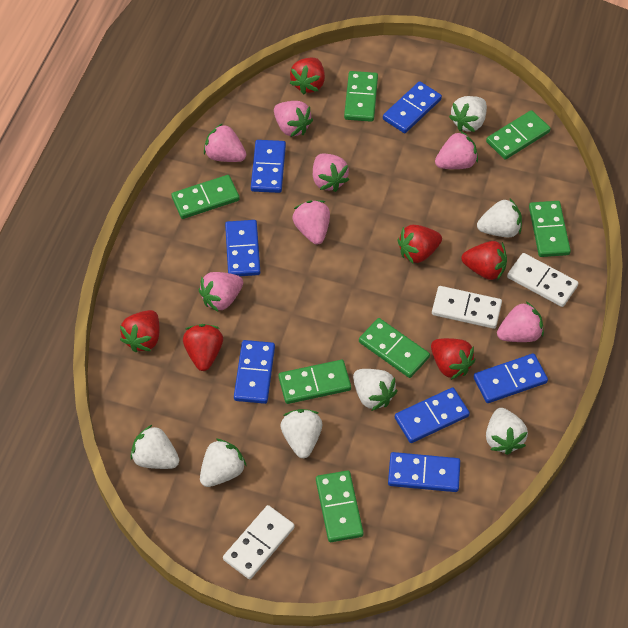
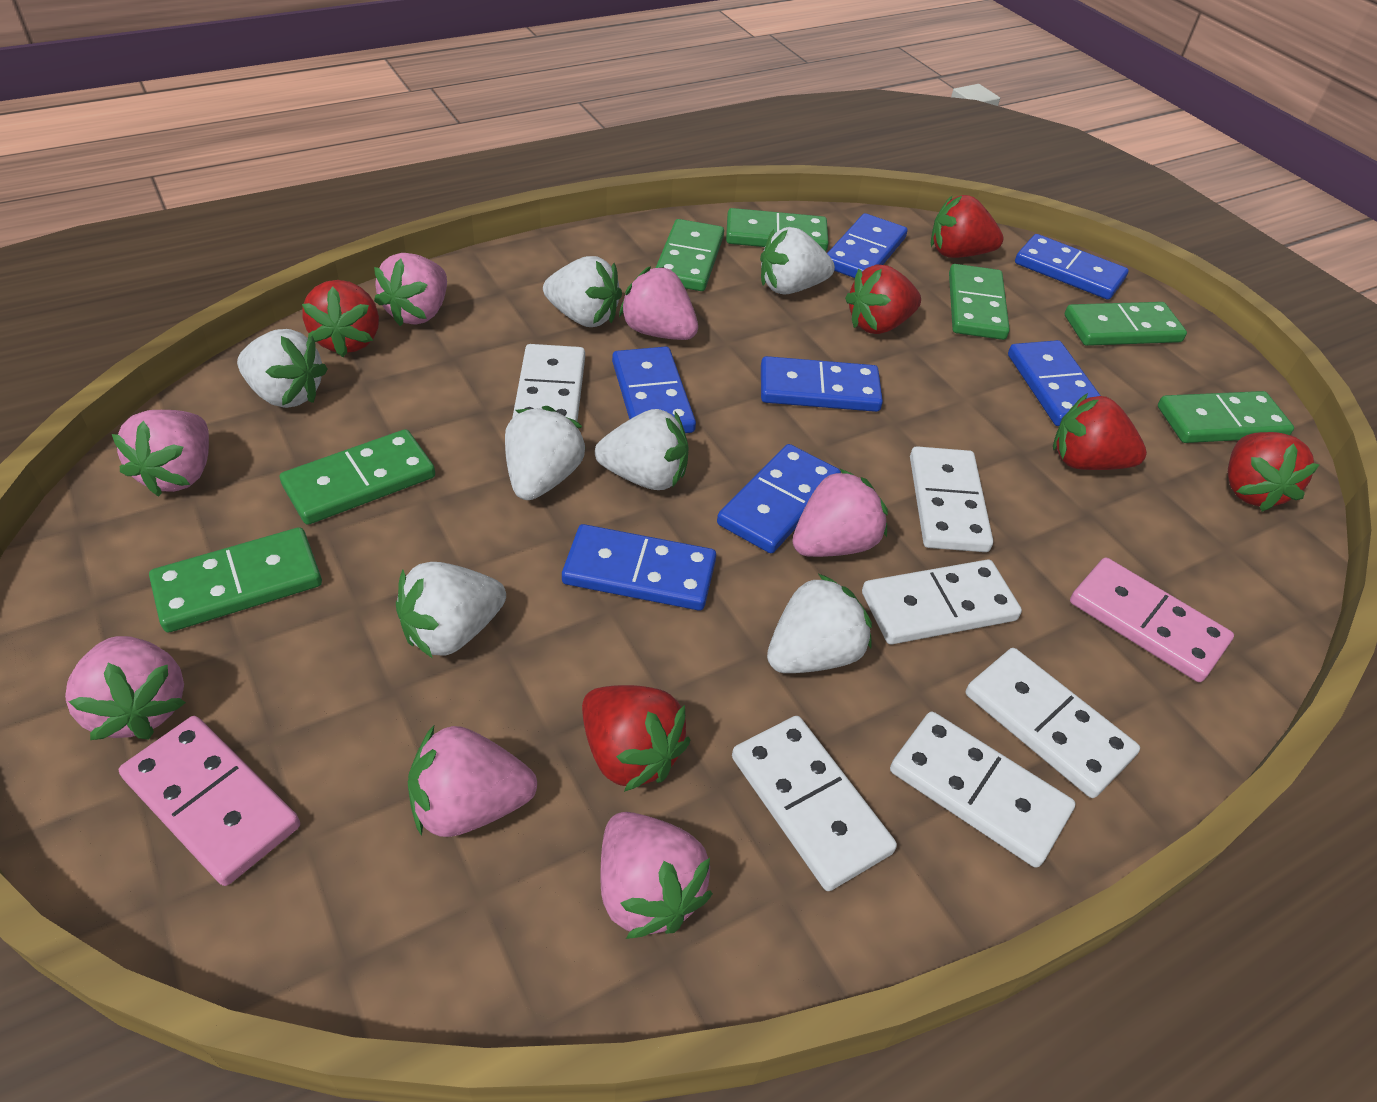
pink domino: 0 -> 2
white domino: 3 -> 6

